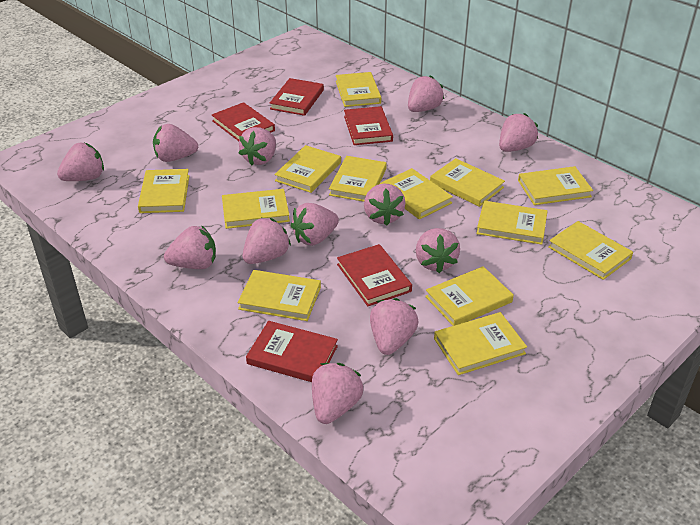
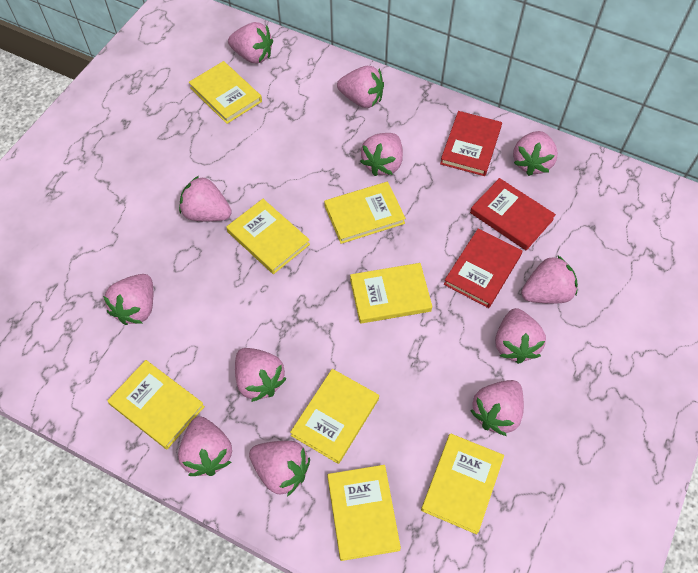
red book: 5 -> 3
yellow book: 13 -> 8

